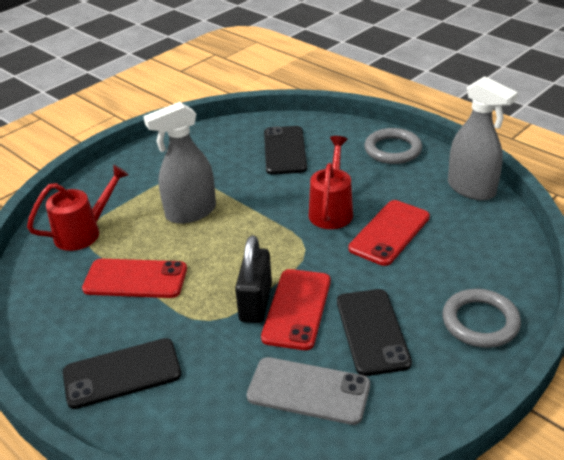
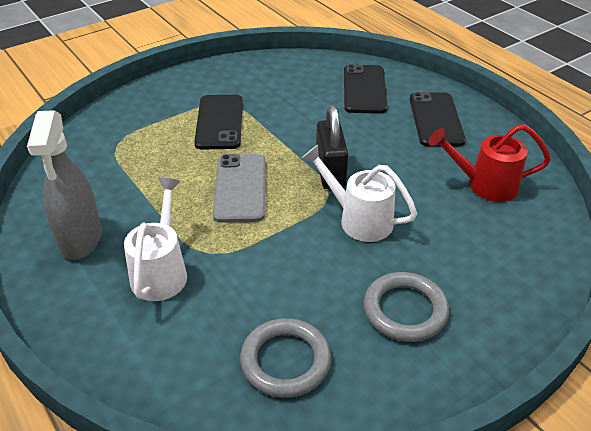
grey spray bottle: 2 -> 1
red phone: 3 -> 0
red watering can: 2 -> 1
white watering can: 0 -> 2

